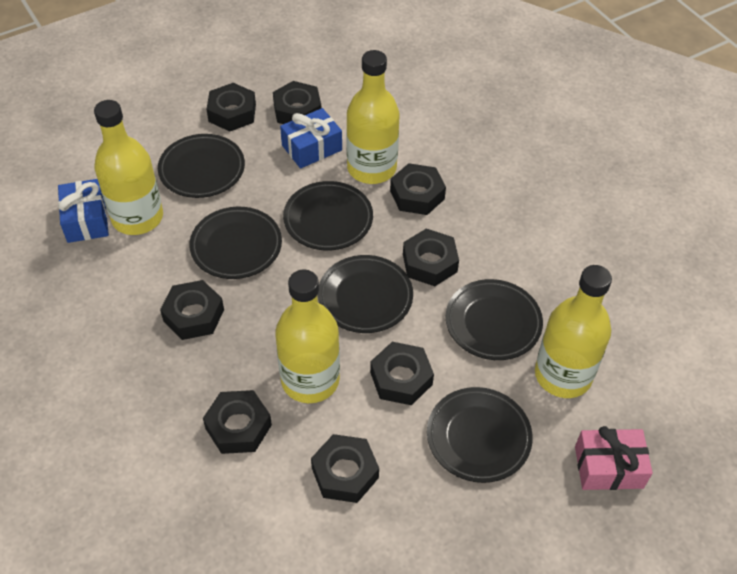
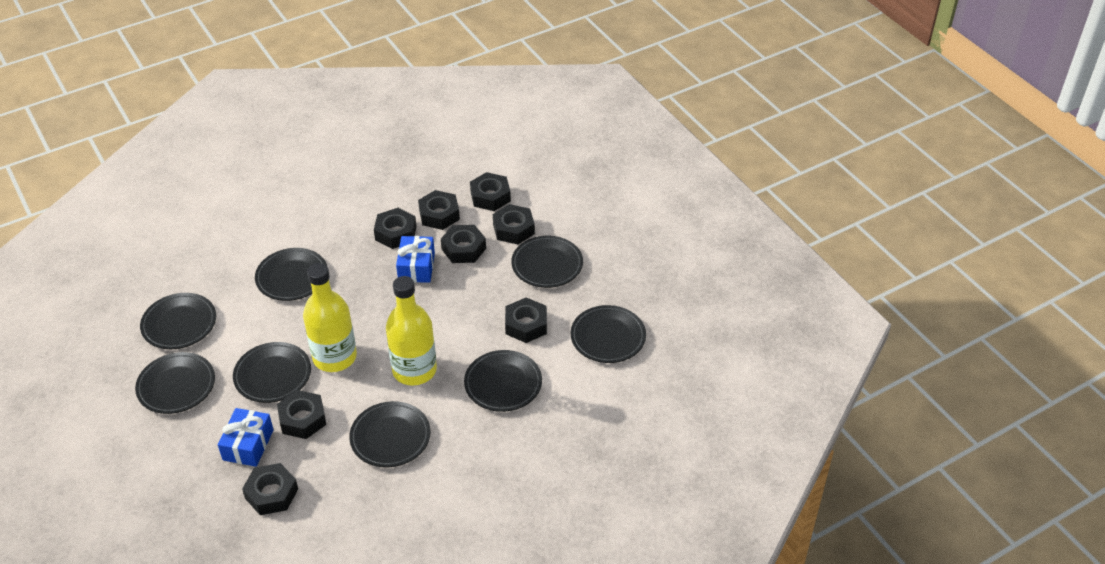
black plate: 6 -> 8
pink gift: 1 -> 0
yellow bottle: 4 -> 2

